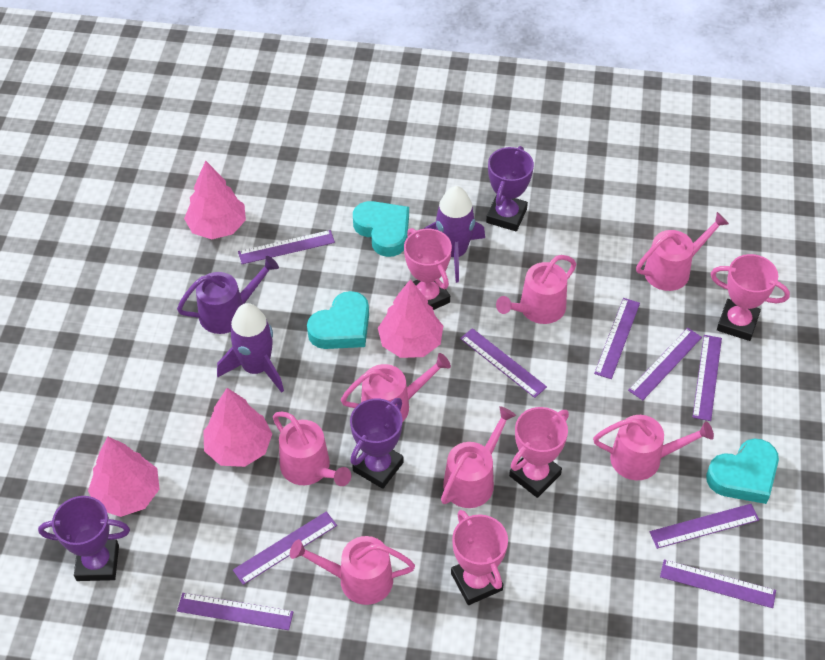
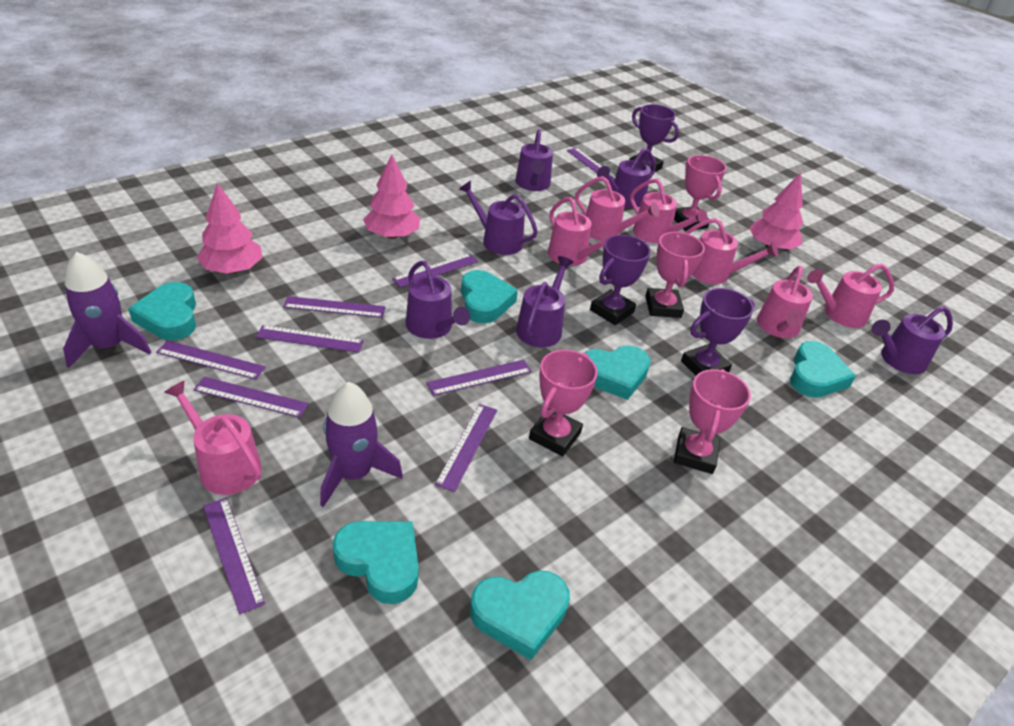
pink tree: 4 -> 3
purple watering can: 1 -> 6
turquoise heart: 3 -> 6

